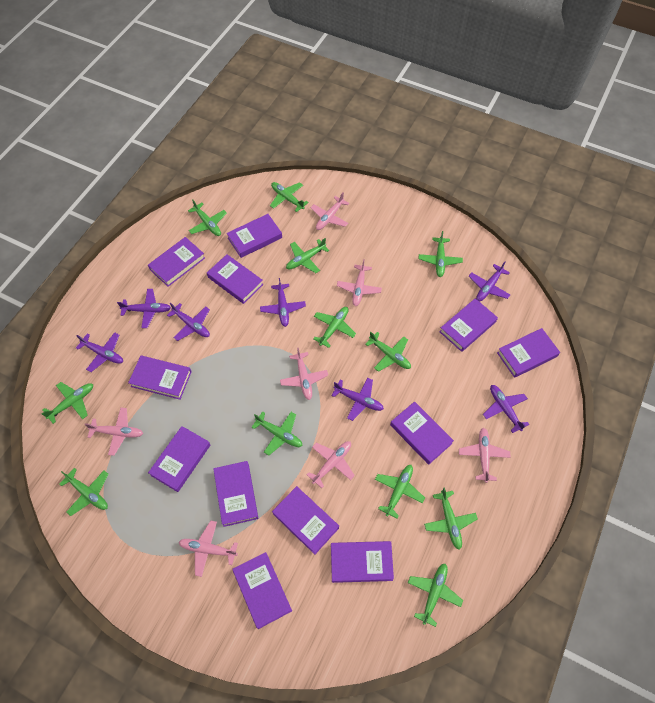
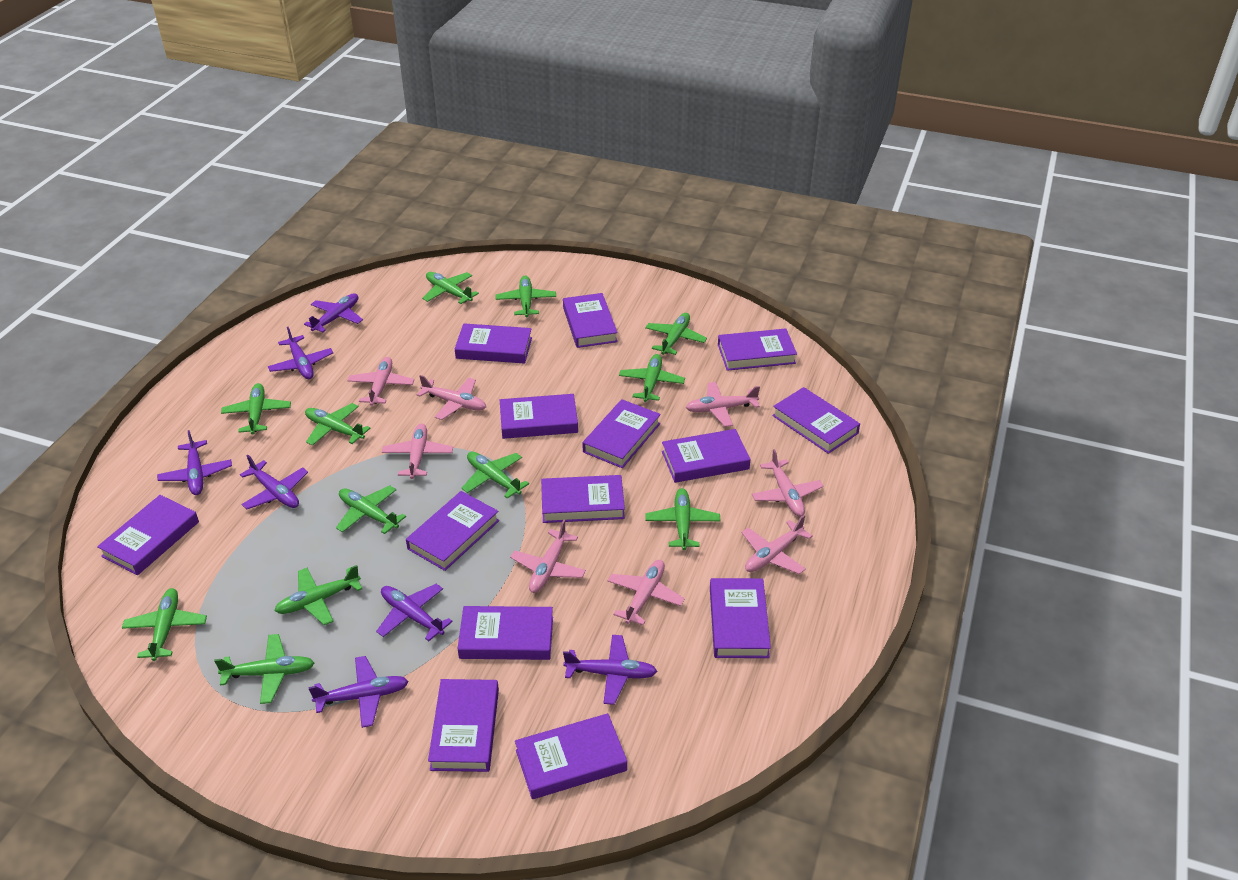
pink plane: 7 -> 8
purple book: 12 -> 14

